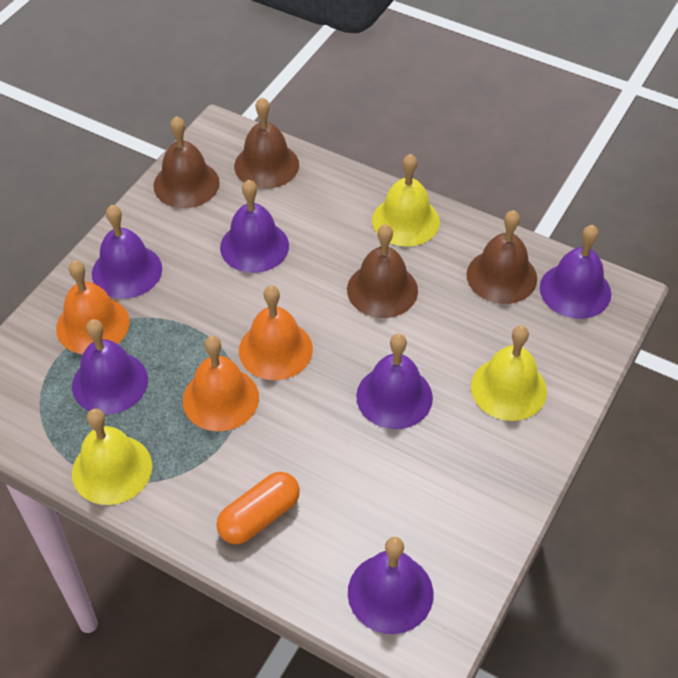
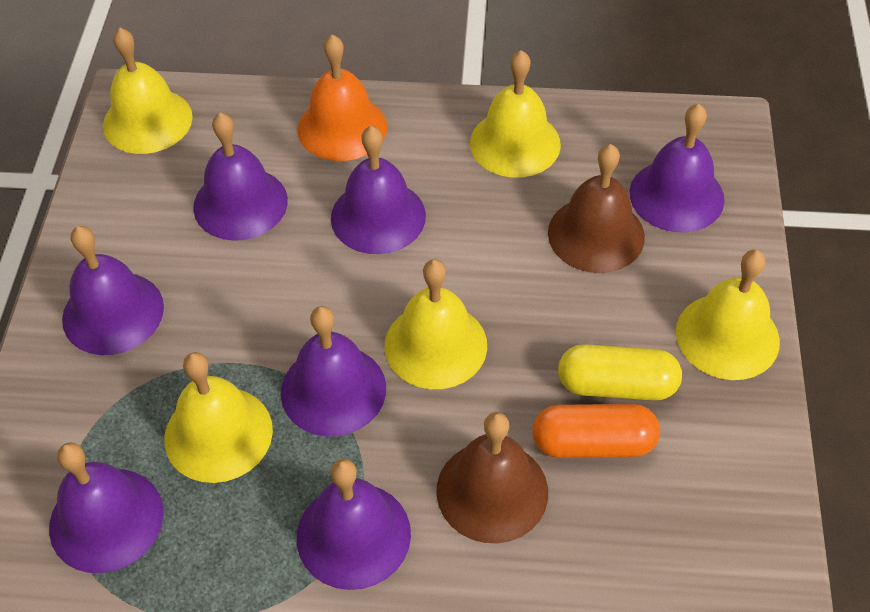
brown bell: 4 -> 2
orange bell: 3 -> 1
purple bell: 6 -> 7
yellow bell: 3 -> 5
yellow capsule: 0 -> 1

